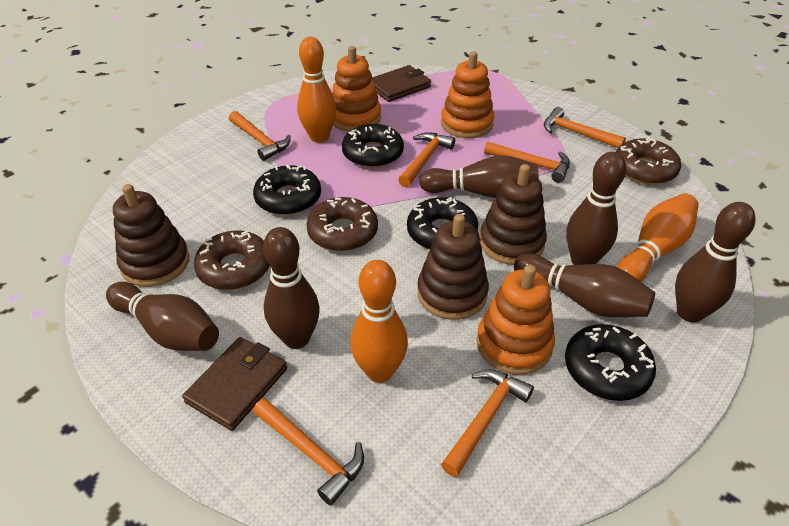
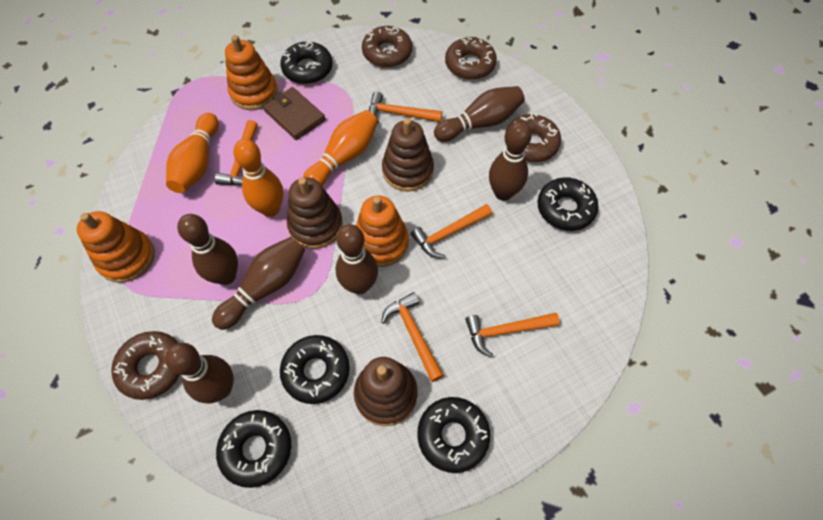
black donut: 4 -> 5
brown donut: 3 -> 4
brown wallet: 2 -> 1
orange hammer: 6 -> 5

